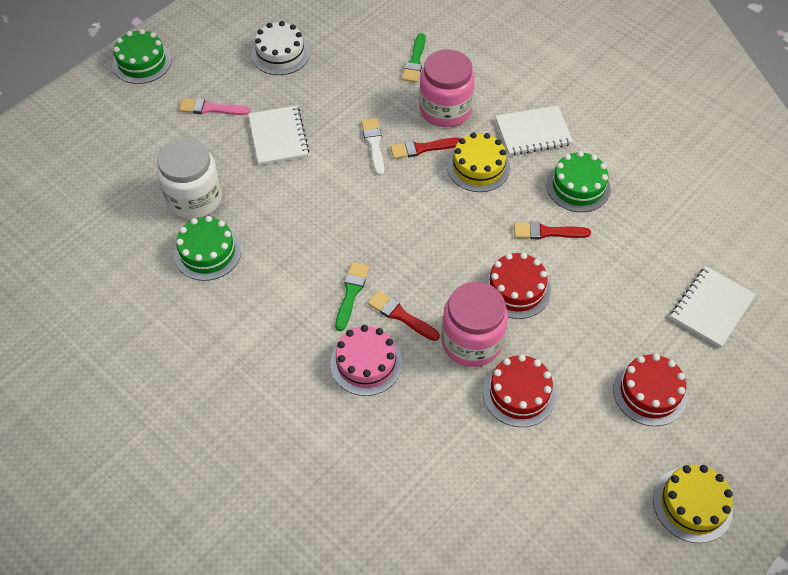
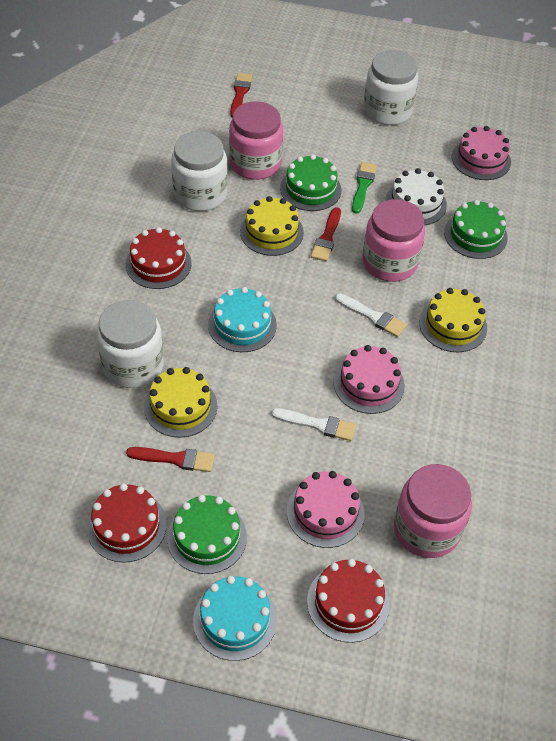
green brush: 2 -> 1
pink brush: 1 -> 0
pink cake: 1 -> 3
pink jar: 2 -> 3
turquoise cake: 0 -> 2
white brush: 1 -> 2
white jar: 1 -> 3
white notebook: 3 -> 0
yellow cake: 2 -> 3

